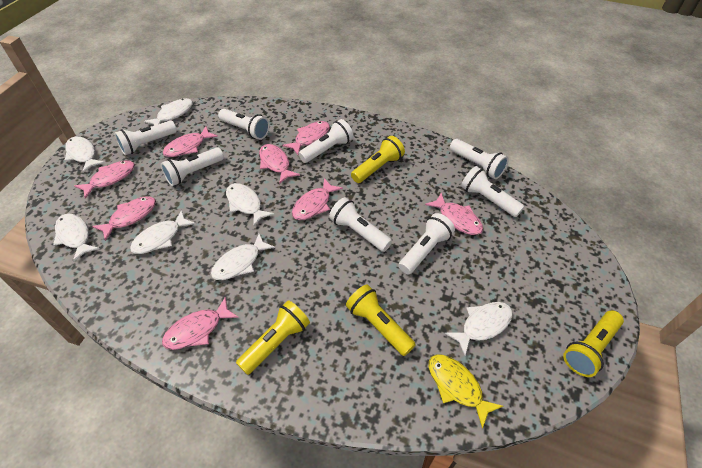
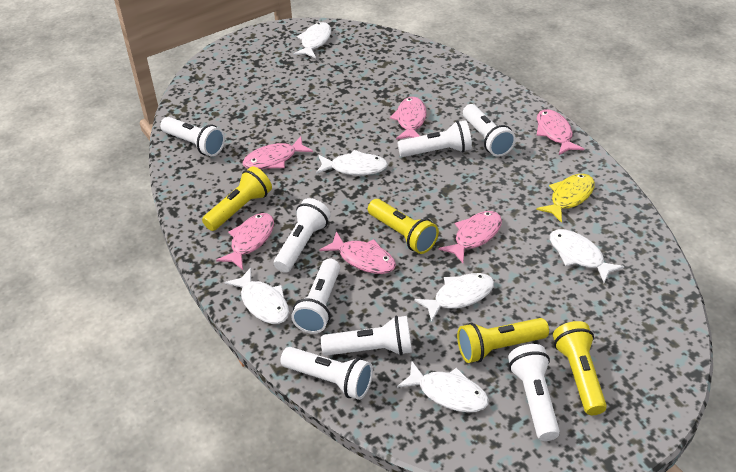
pink fish: 8 -> 6
white fish: 7 -> 6

